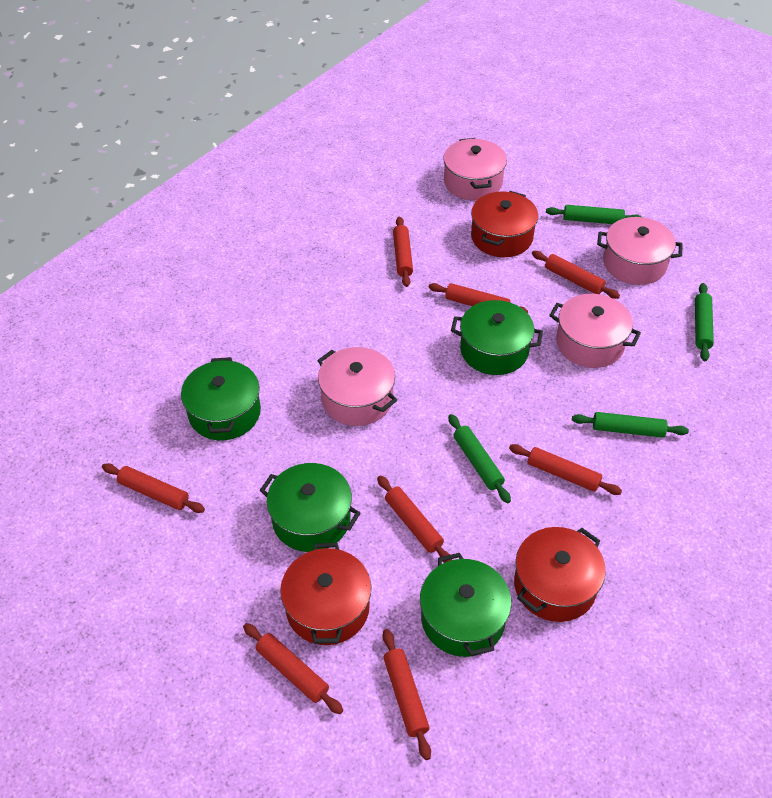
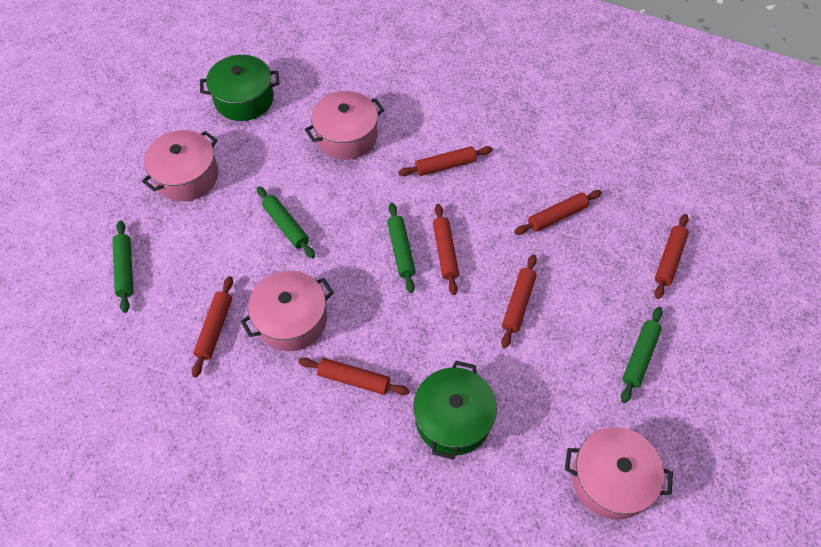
green pot: 4 -> 2
red pot: 3 -> 0
red rolling pin: 8 -> 7

